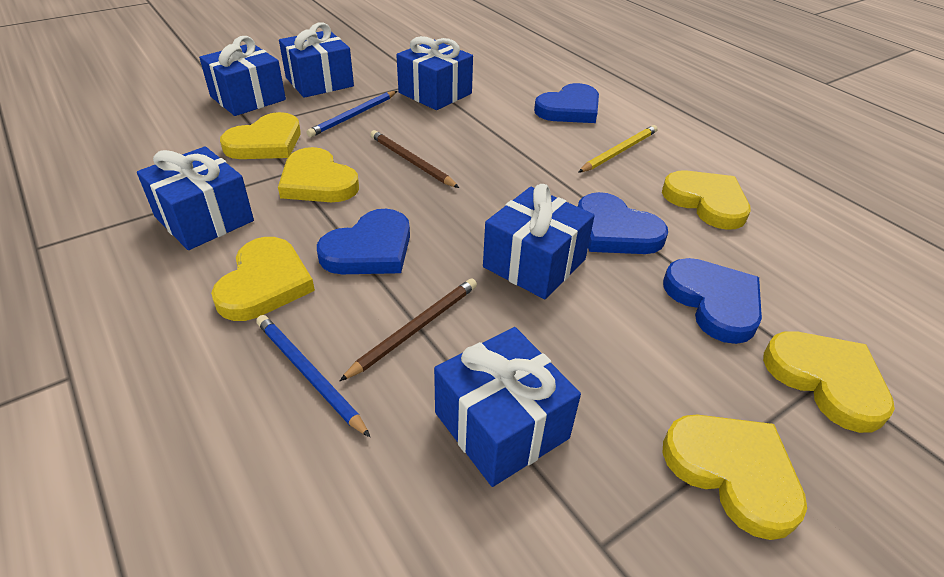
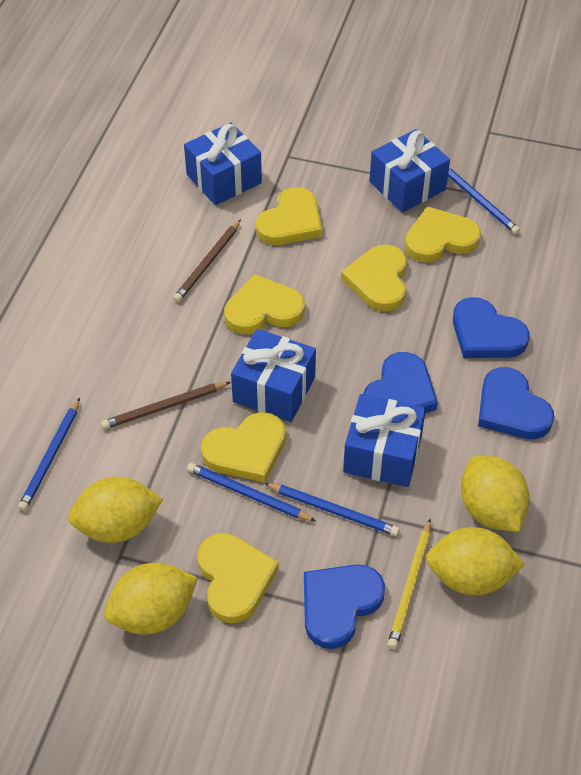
blue gift: 6 -> 4
blue pencil: 2 -> 4
yellow lemon: 0 -> 4

